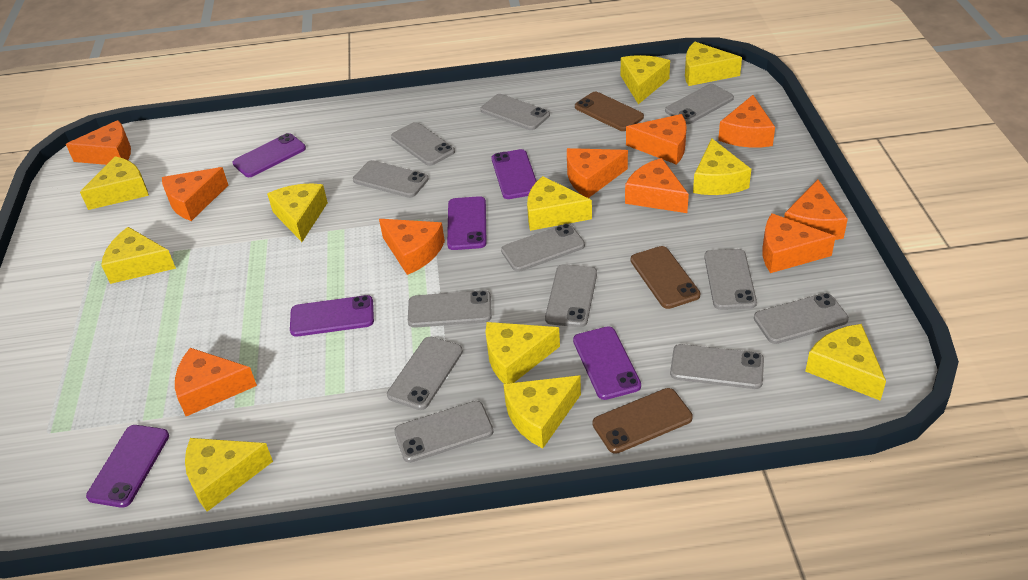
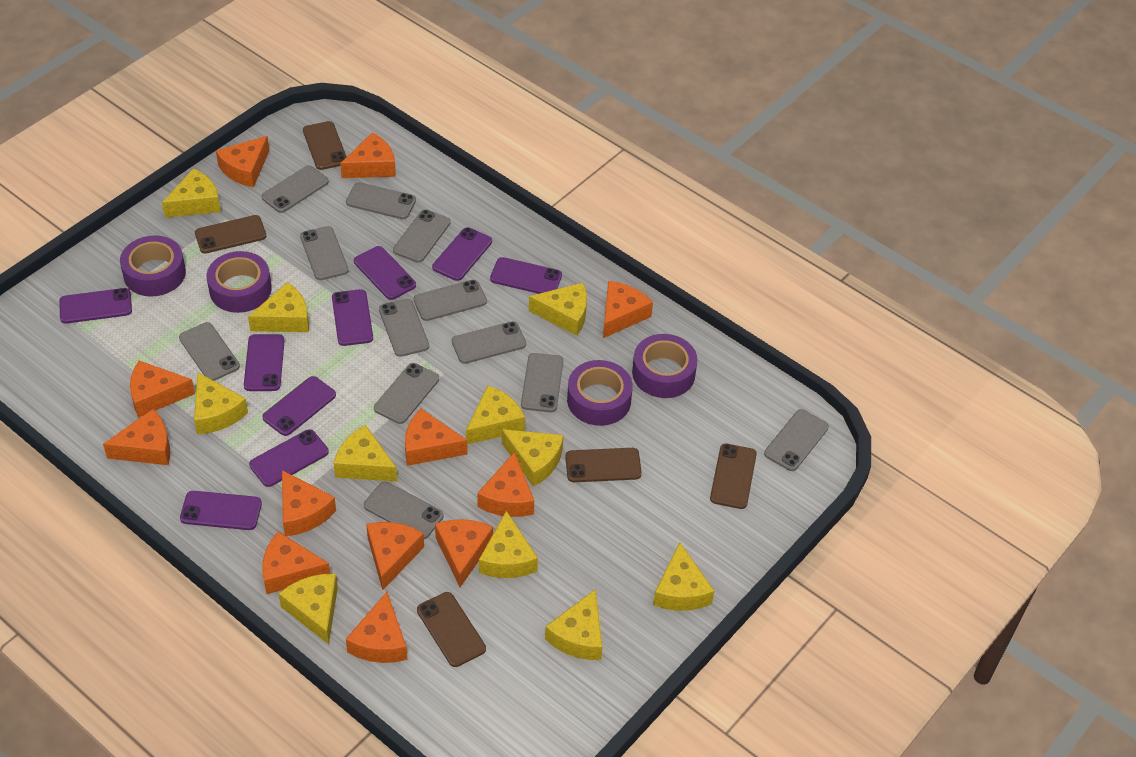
brown phone: 3 -> 5
orange cheese: 10 -> 12
purple phone: 6 -> 9
purple tape: 0 -> 4

